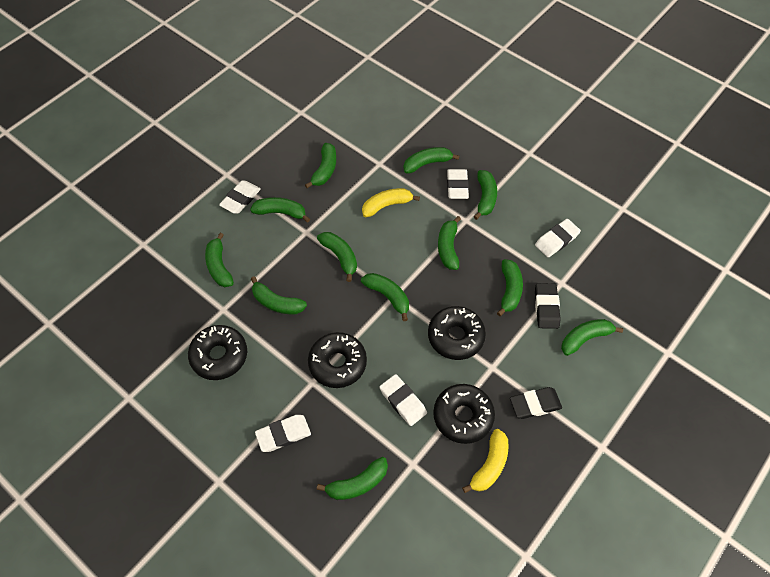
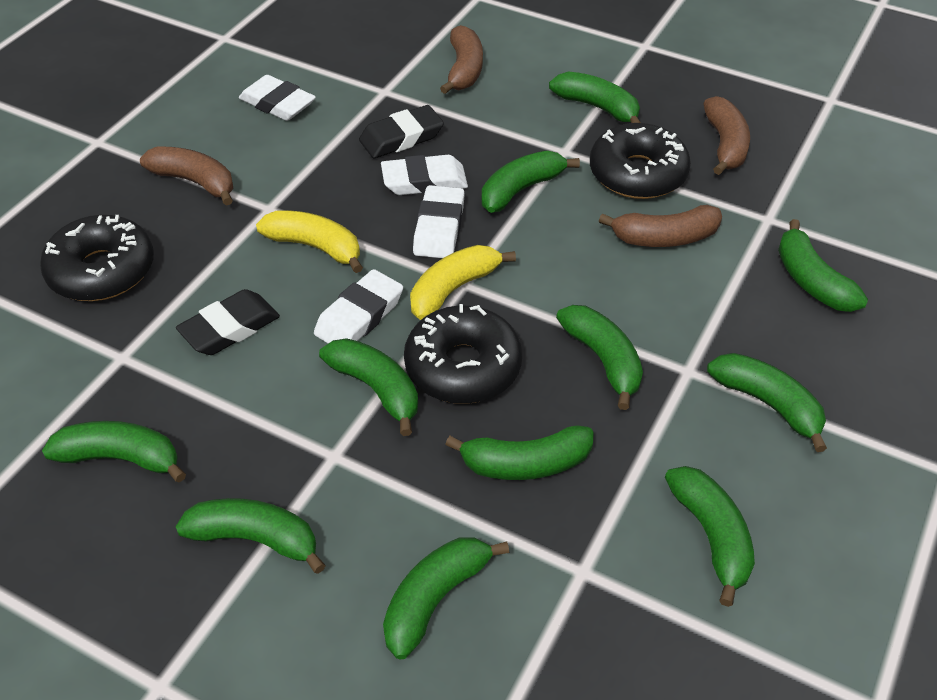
black donut: 4 -> 3
brown banana: 0 -> 4
green banana: 12 -> 11
white eraser: 5 -> 4

